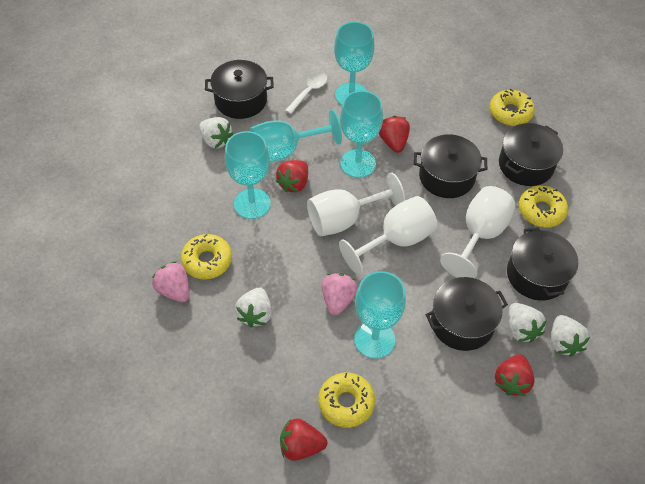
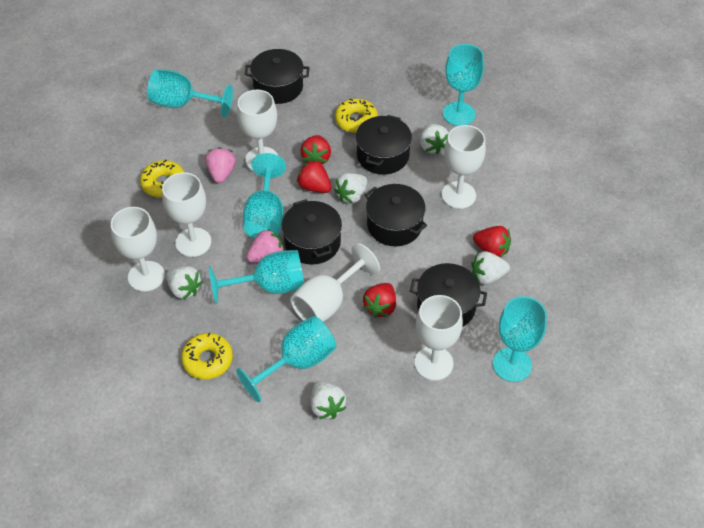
turquoise goblet: 5 -> 6
white goblet: 3 -> 6
white spoon: 1 -> 0
white strawberry: 4 -> 5
yellow donut: 4 -> 3

